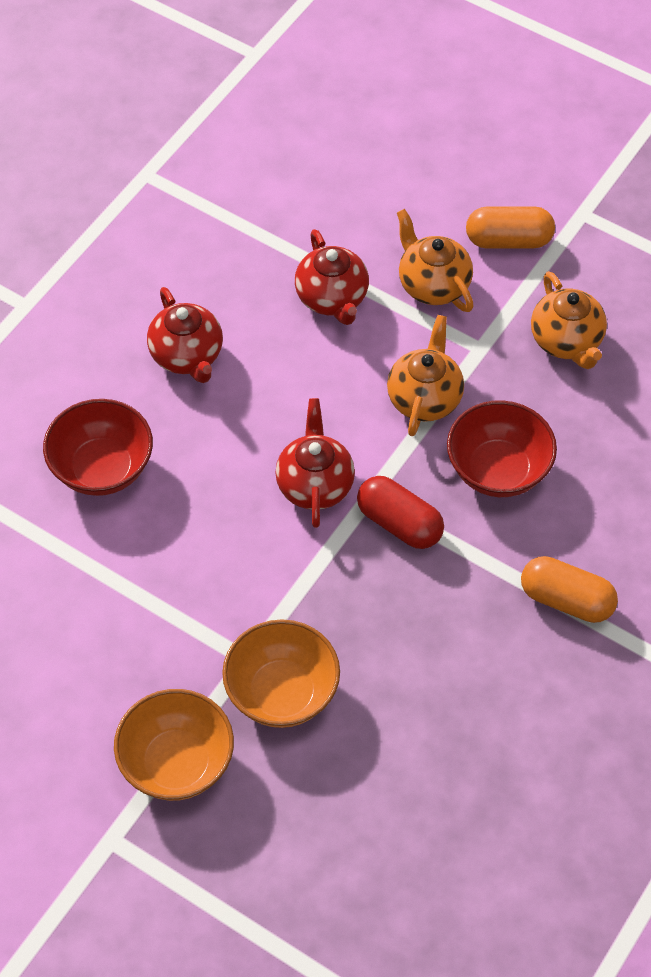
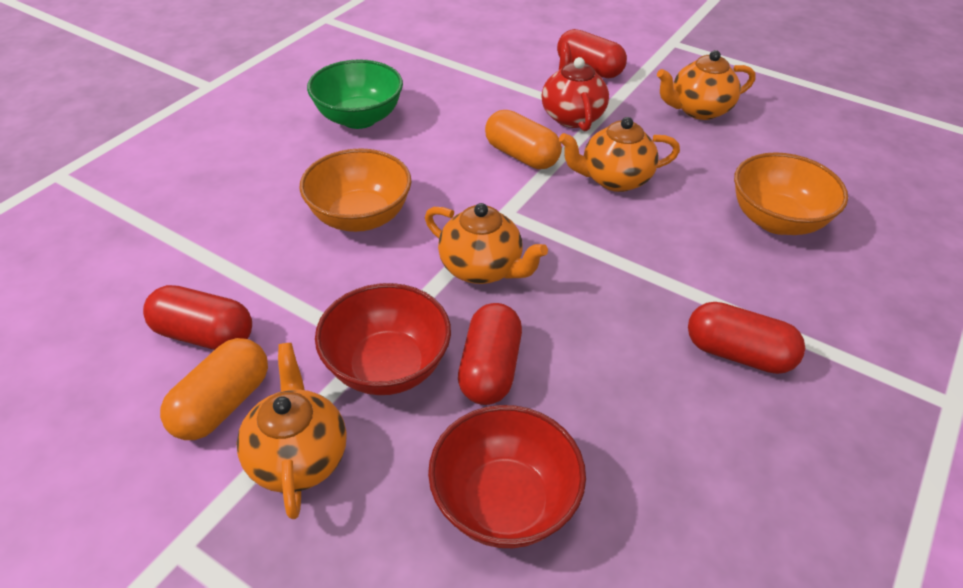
green bowl: 0 -> 1
orange teapot: 3 -> 4
red capsule: 1 -> 4
red teapot: 3 -> 1

